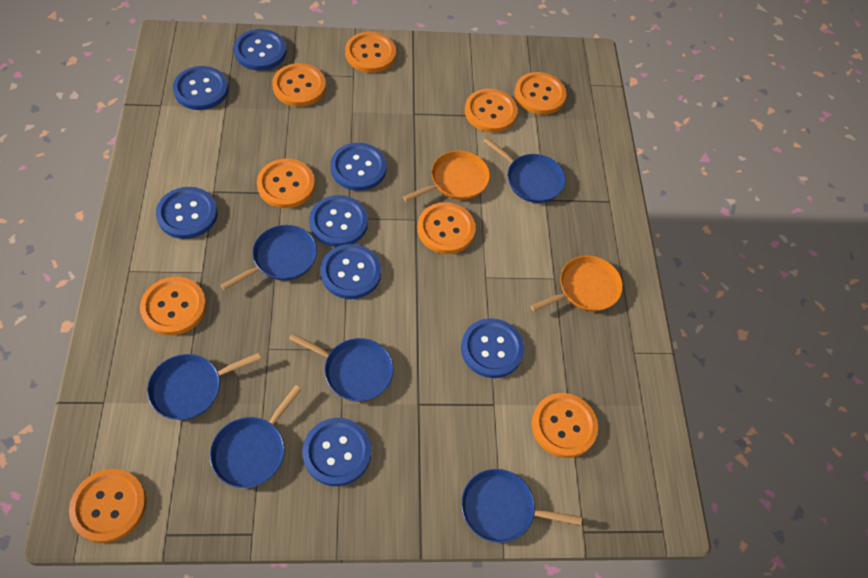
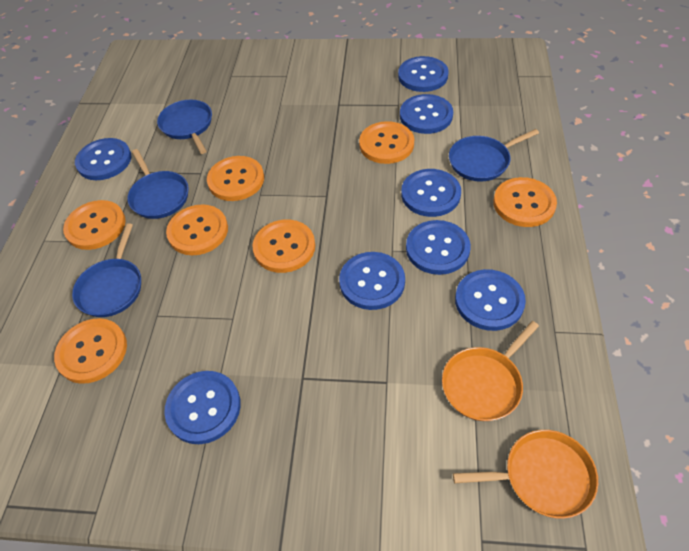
blue pan: 6 -> 4
orange button: 9 -> 7

